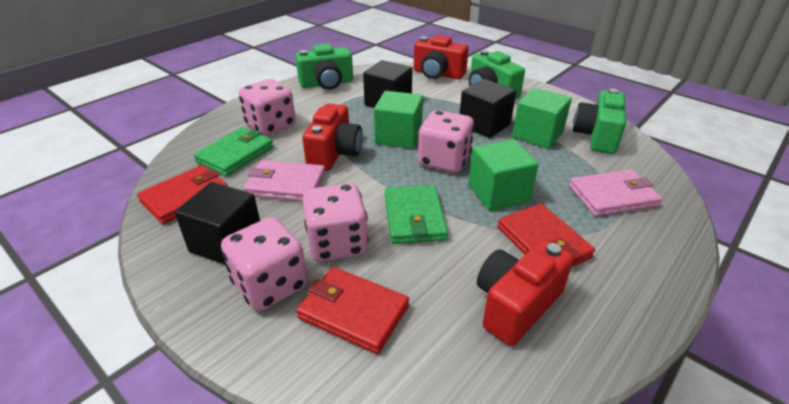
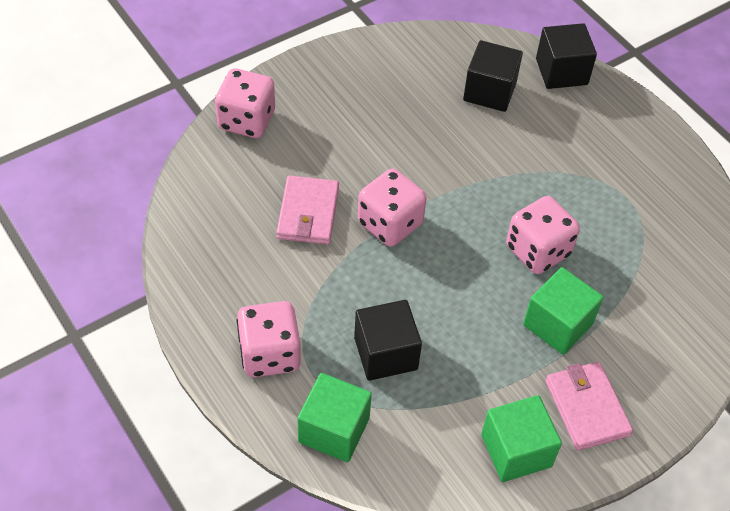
green camera: 3 -> 0
green wallet: 2 -> 0
red camera: 3 -> 0
red wallet: 3 -> 0

